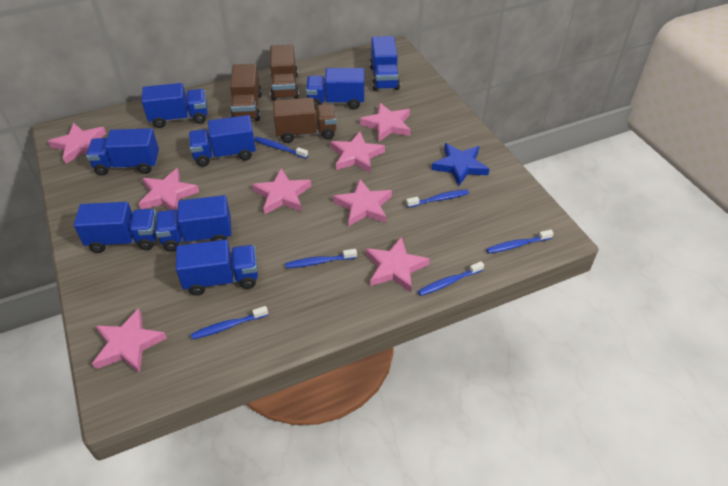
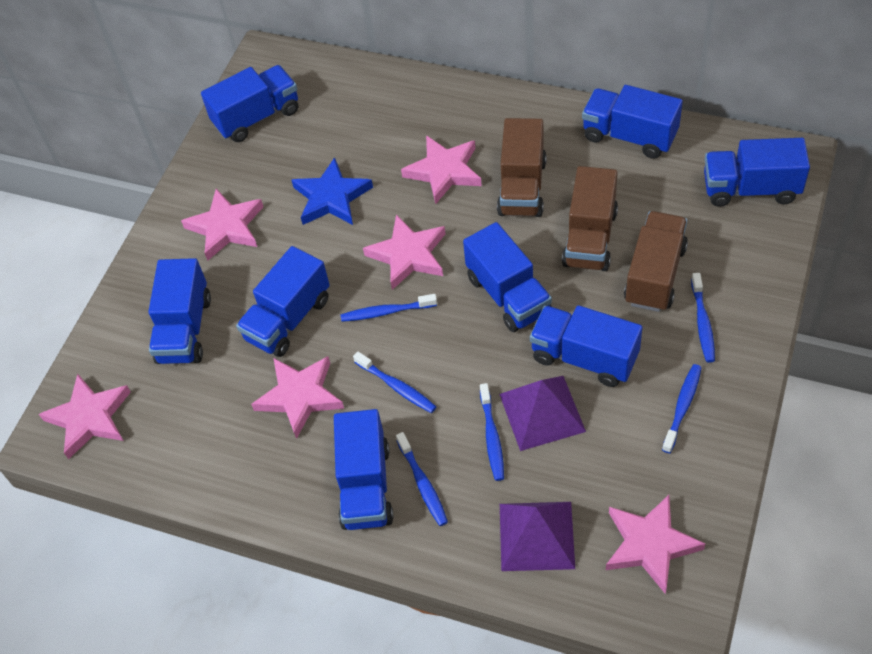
pink star: 8 -> 6
purple pyramid: 0 -> 2

